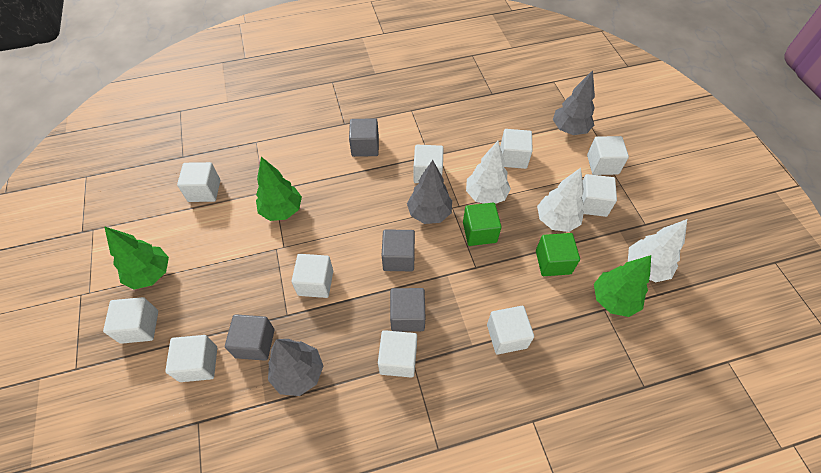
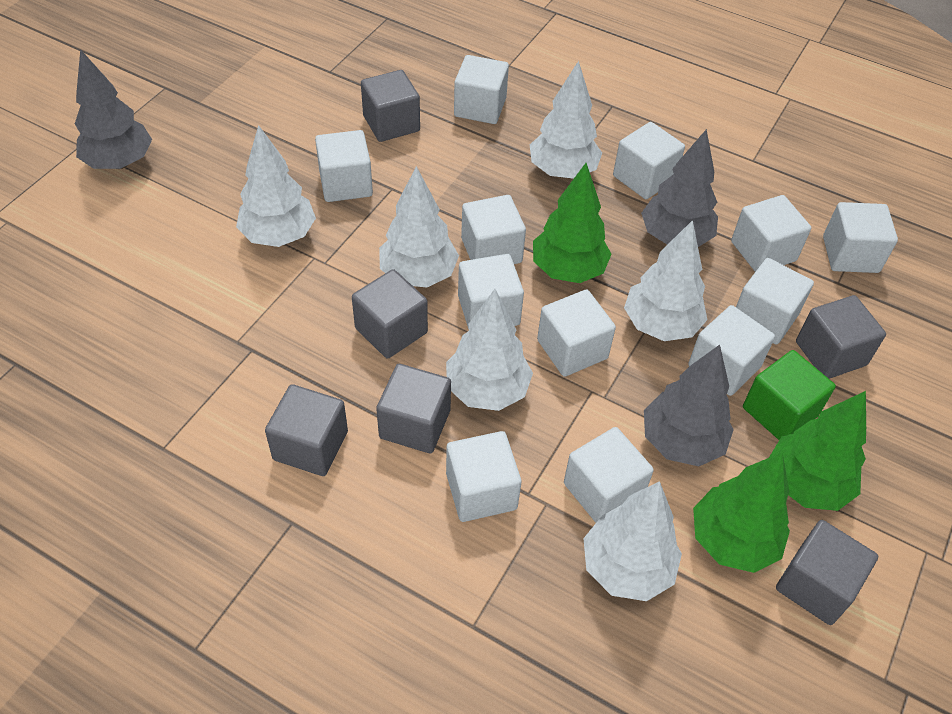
green cube: 2 -> 1
grey cube: 4 -> 6
white cube: 10 -> 12
white tree: 3 -> 6

